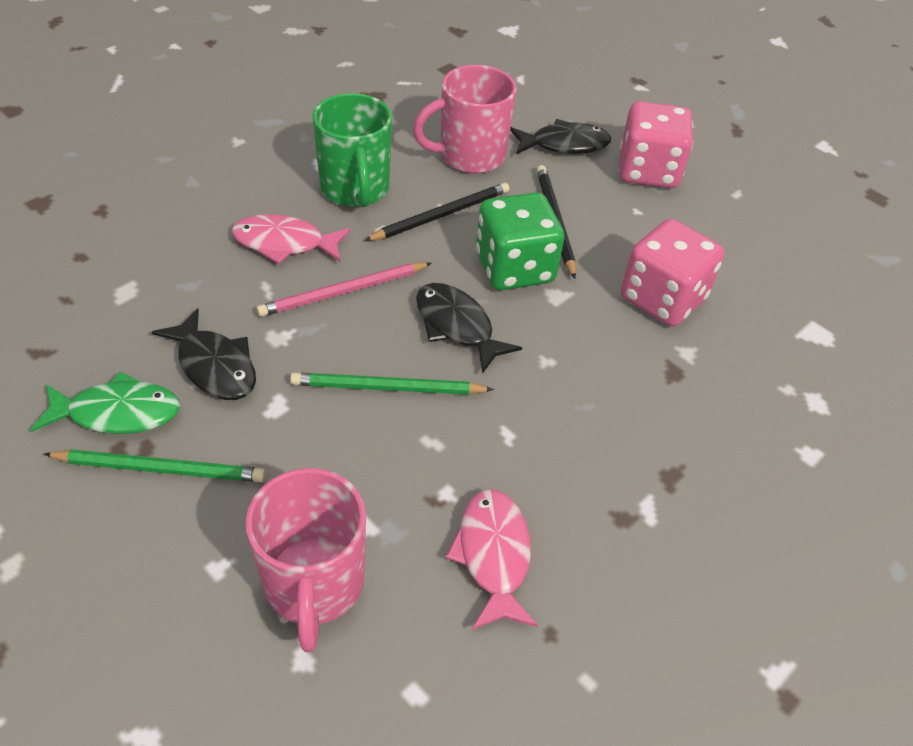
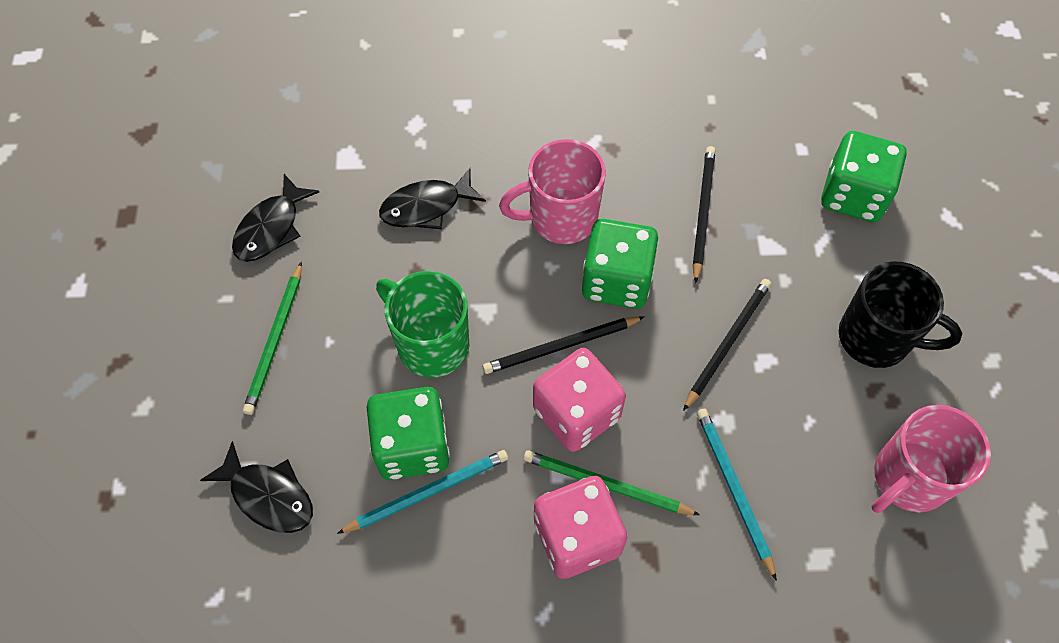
black mug: 0 -> 1
black pencil: 2 -> 3
green dice: 1 -> 3
green fish: 1 -> 0
pink fish: 2 -> 0
pink pencil: 1 -> 0
turquoise pencil: 0 -> 2

